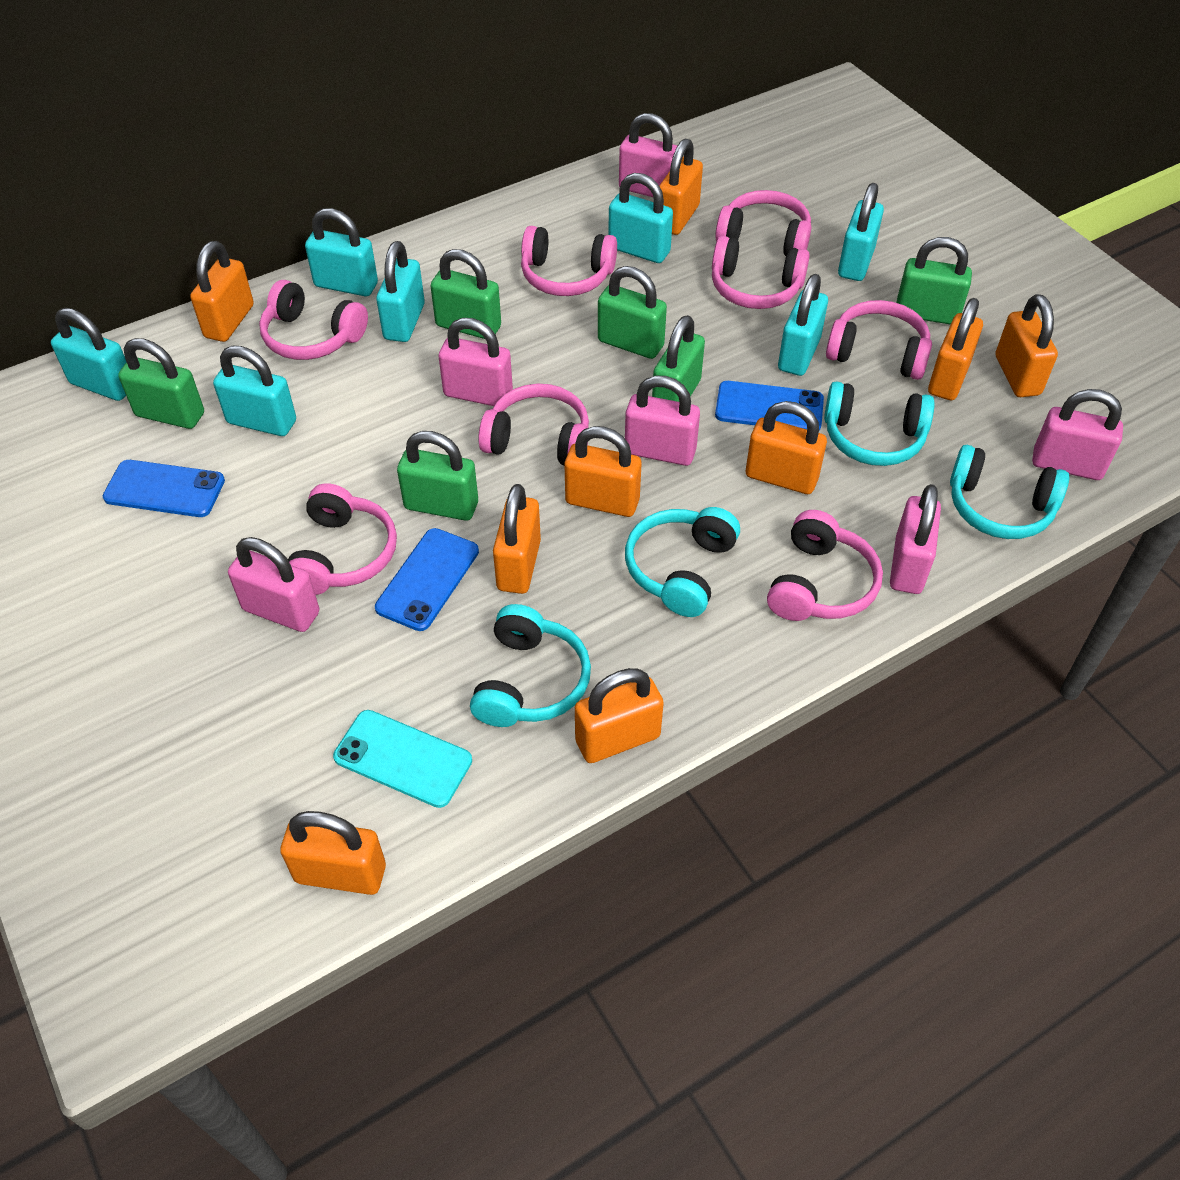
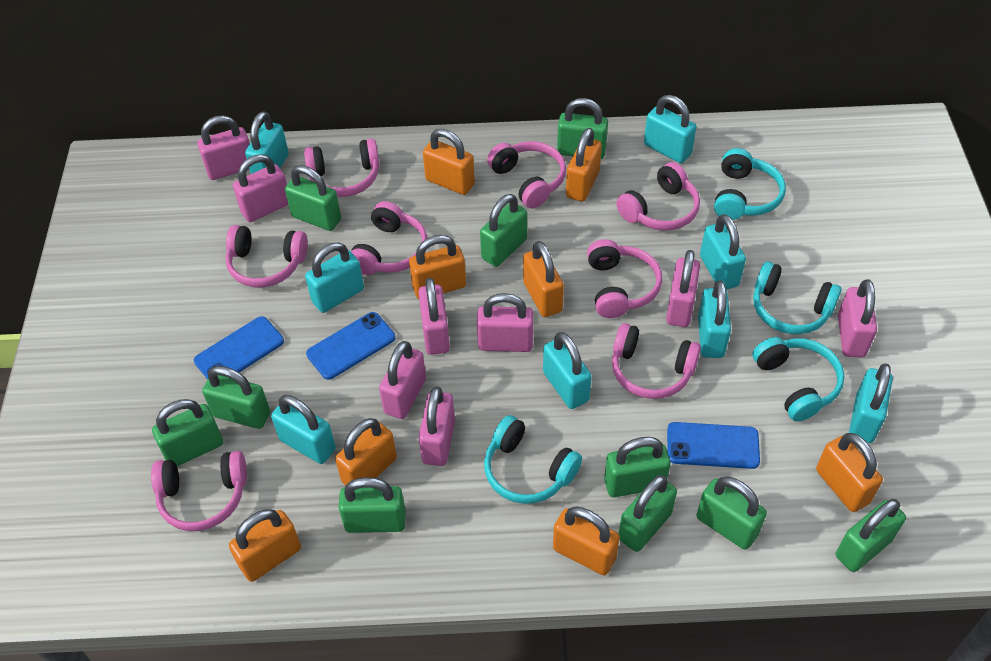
green padlock: 6 -> 10
orange padlock: 9 -> 8
pink padlock: 6 -> 8
turquoise padlock: 7 -> 8
turquoise phone: 1 -> 0

